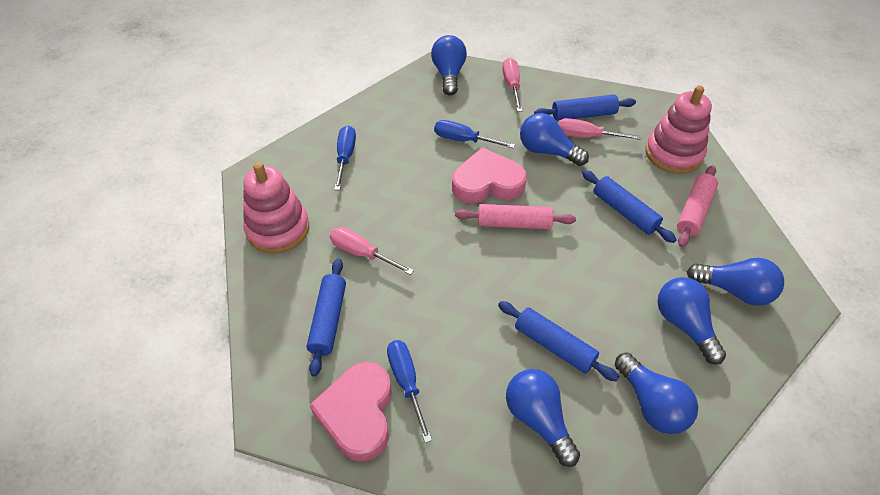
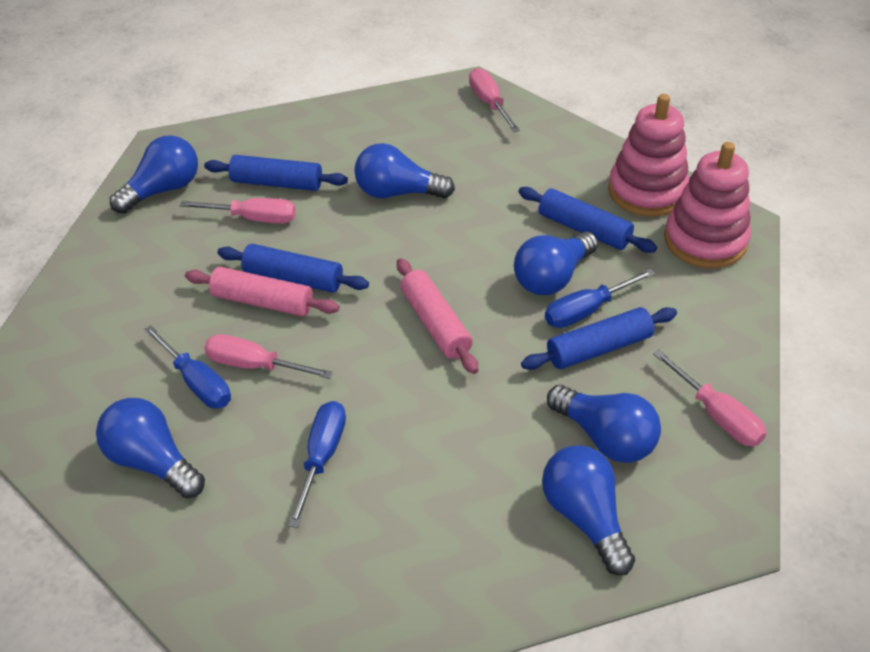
pink heart: 2 -> 0
pink screwdriver: 3 -> 4

